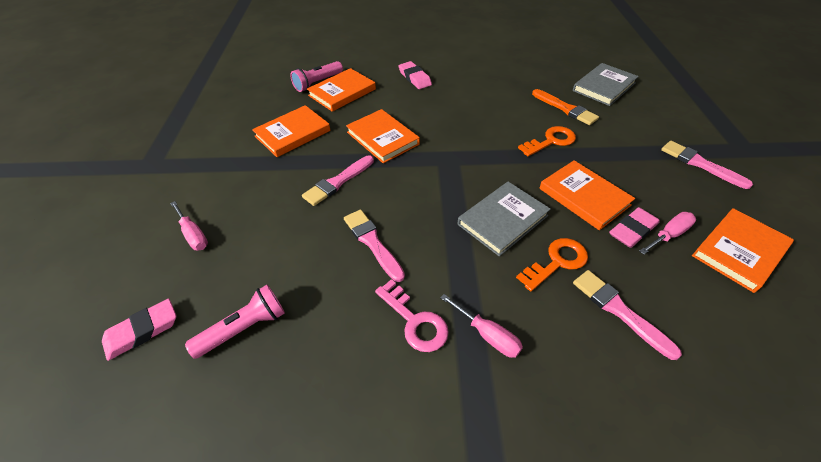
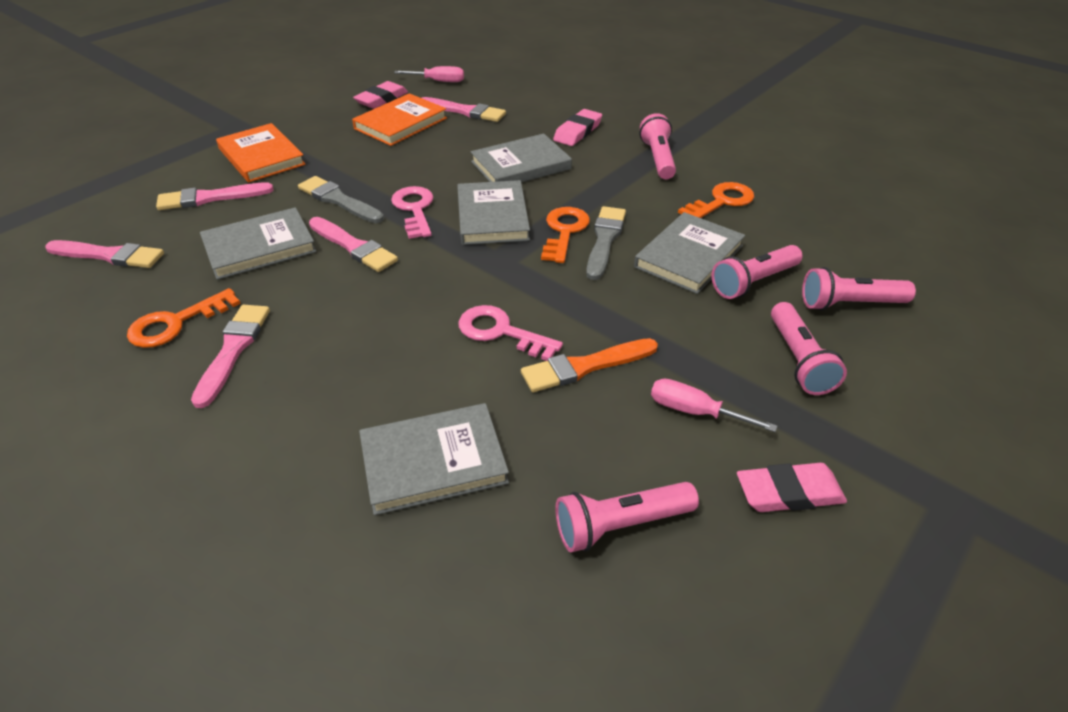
grey book: 2 -> 5
grey brush: 0 -> 2
orange book: 5 -> 2
orange key: 2 -> 3
pink brush: 4 -> 5
pink flashlight: 2 -> 5
pink key: 1 -> 2
pink screwdriver: 3 -> 2

